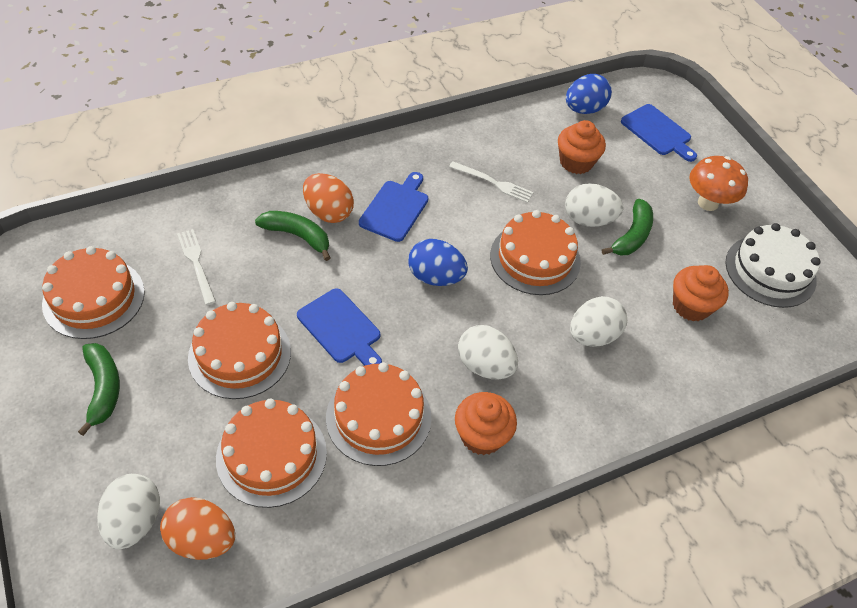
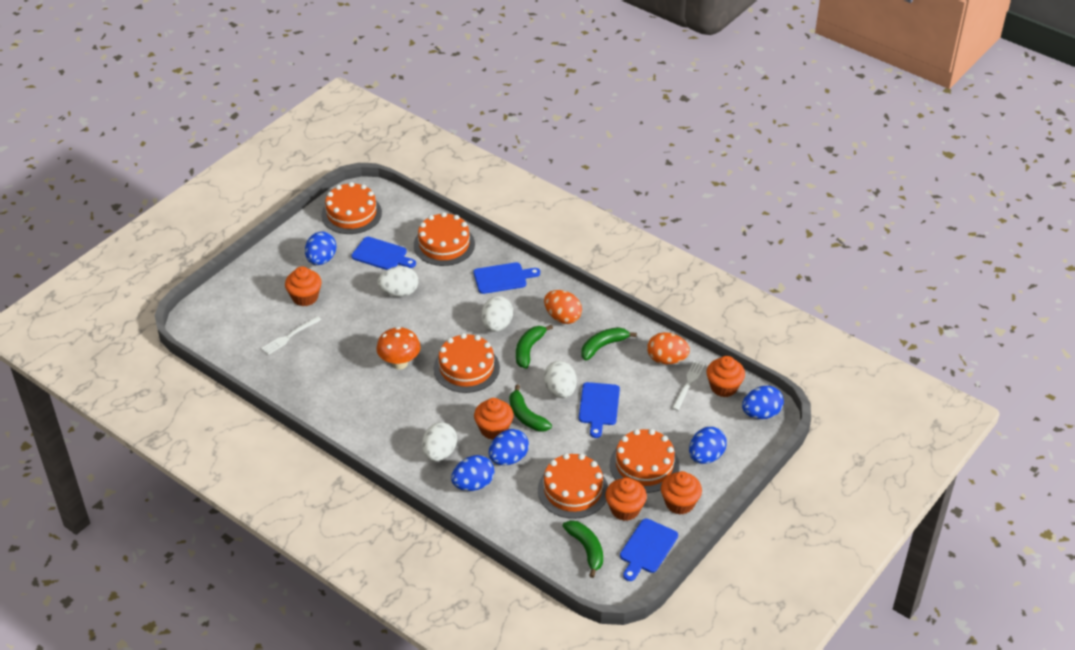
blue cutting board: 3 -> 4
blue egg: 2 -> 5
green banana: 3 -> 4
orange cupcake: 3 -> 5
white cake: 1 -> 0

